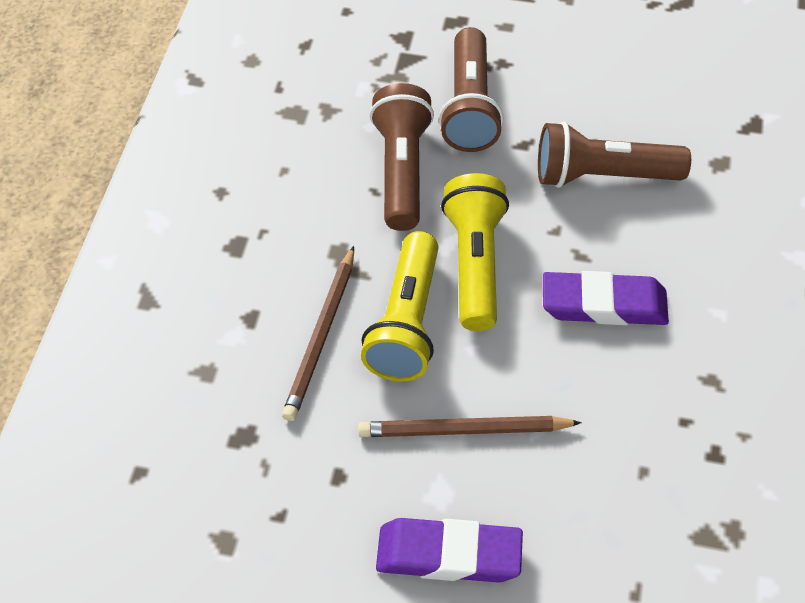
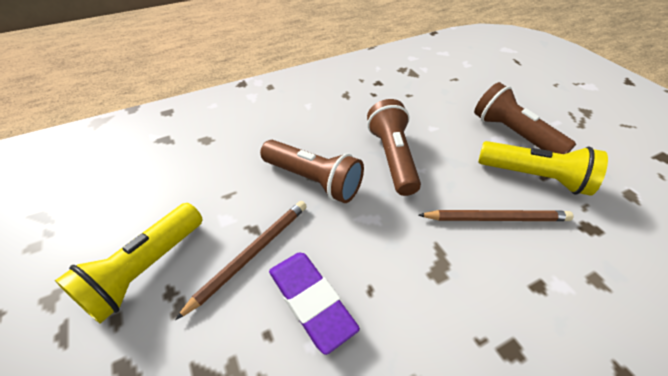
purple eraser: 2 -> 1

